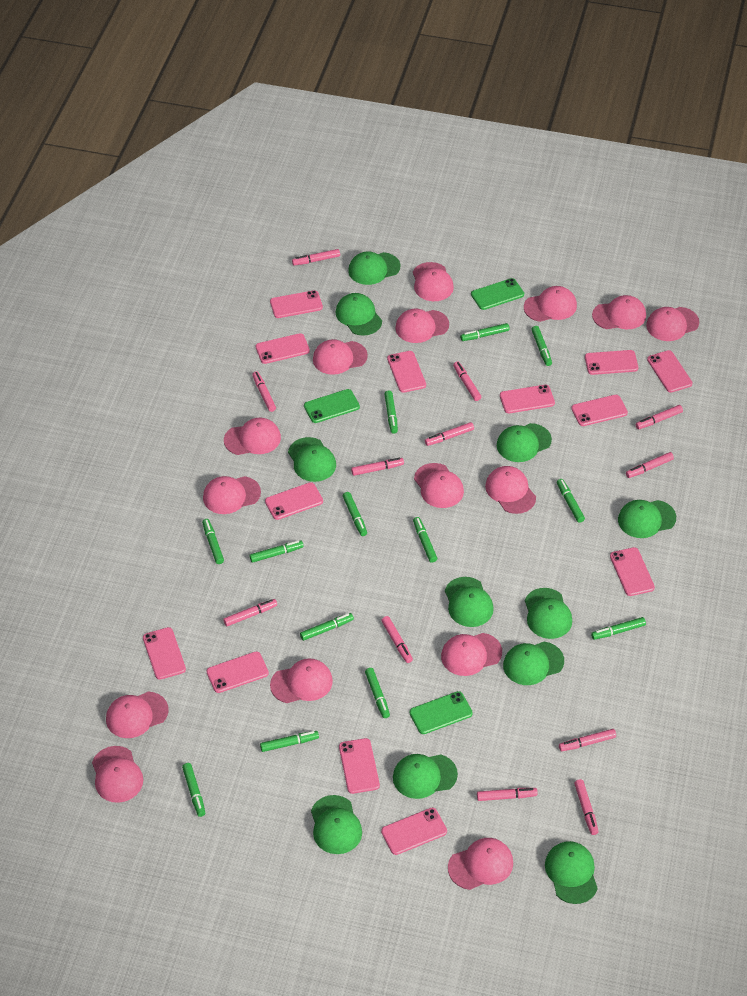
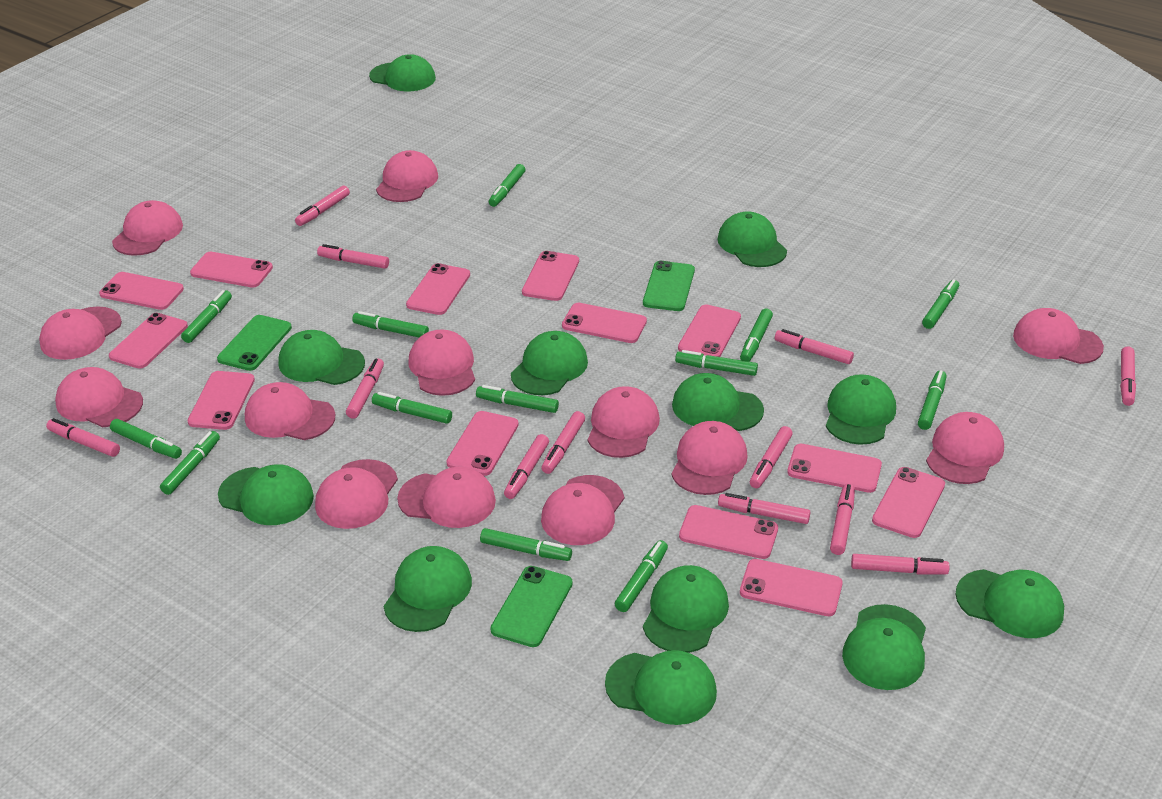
green cap: 11 -> 12
pink cap: 15 -> 13

